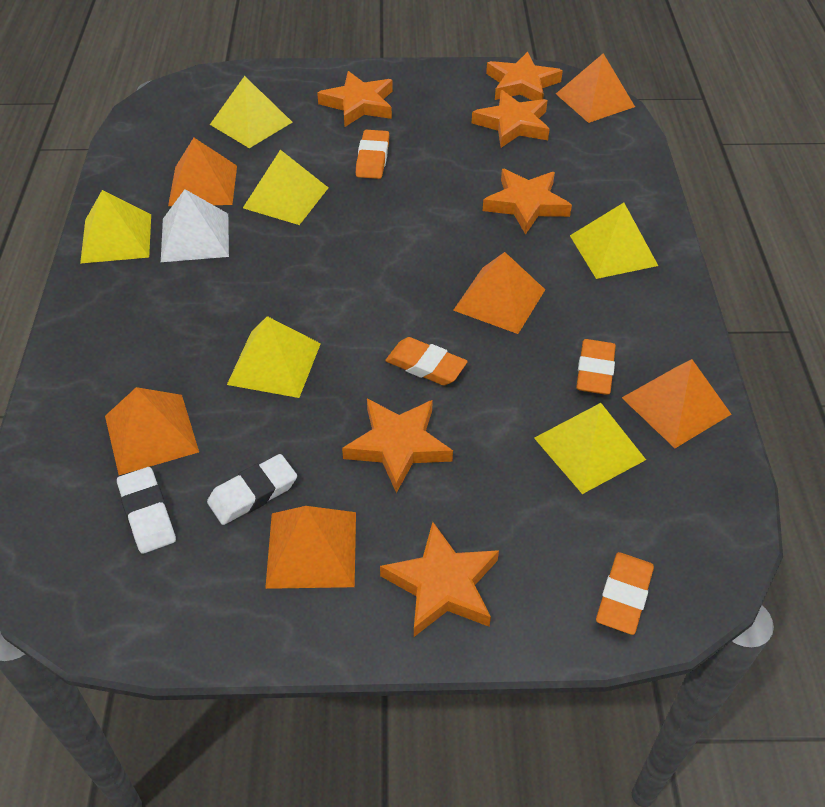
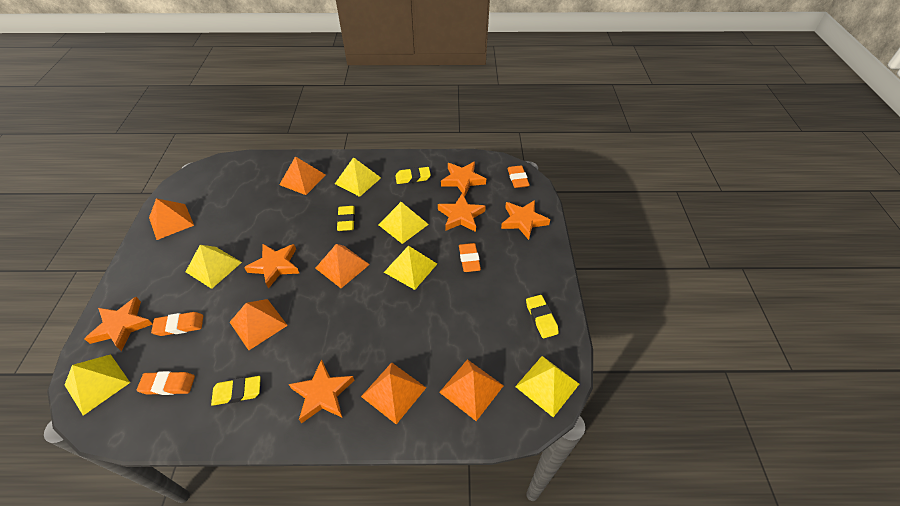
white eraser: 2 -> 0
white pyramid: 1 -> 0
yellow eraser: 0 -> 4

